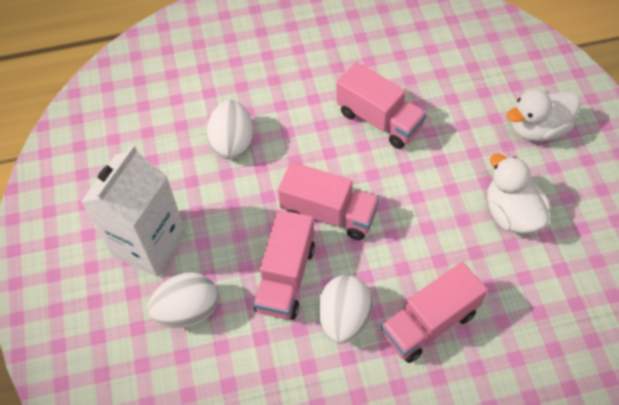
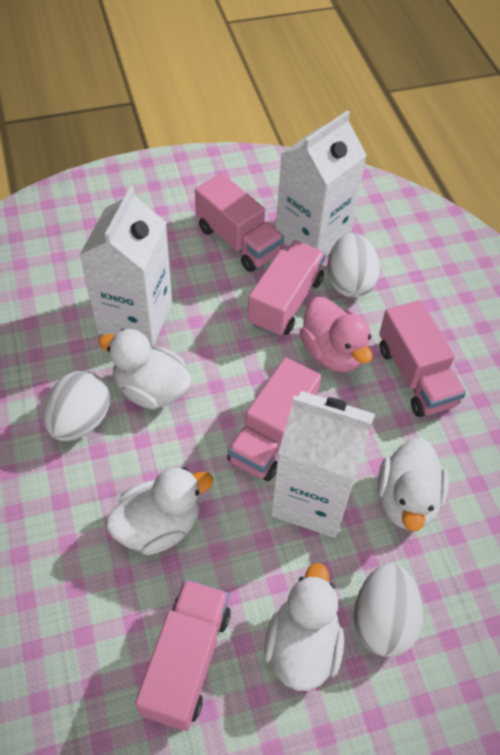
pink duck: 0 -> 1
pink truck: 4 -> 5
white carton: 1 -> 3
white duck: 2 -> 4

